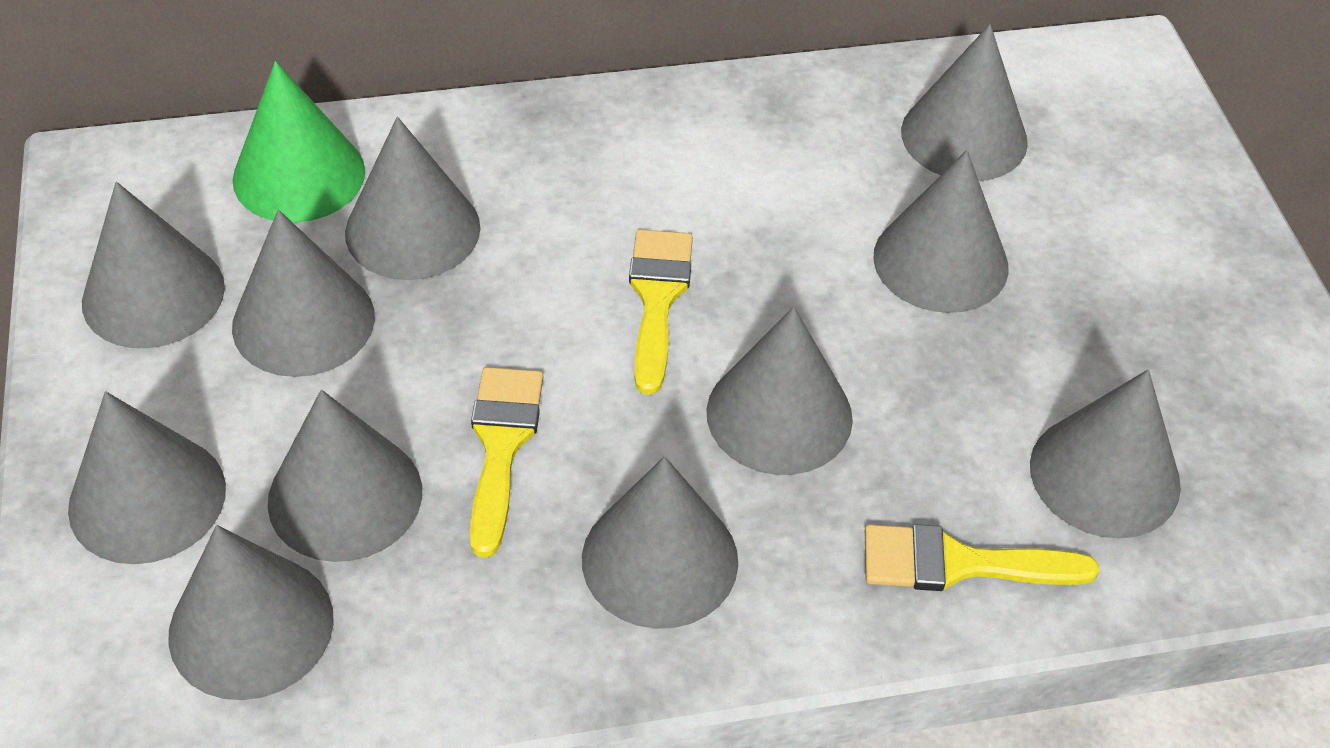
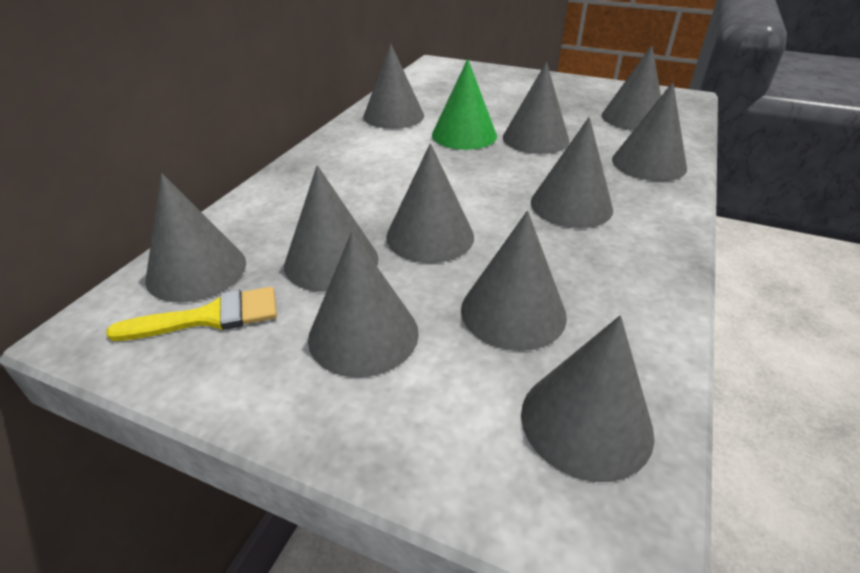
yellow brush: 3 -> 1

